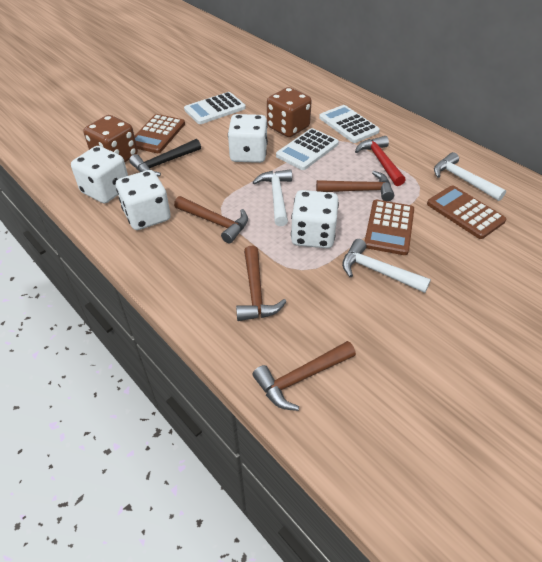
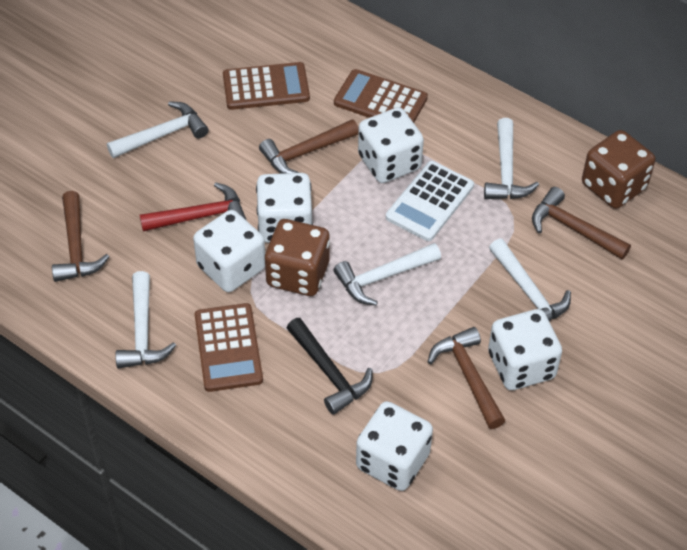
white calculator: 3 -> 1
white dice: 4 -> 5
white hammer: 3 -> 5

